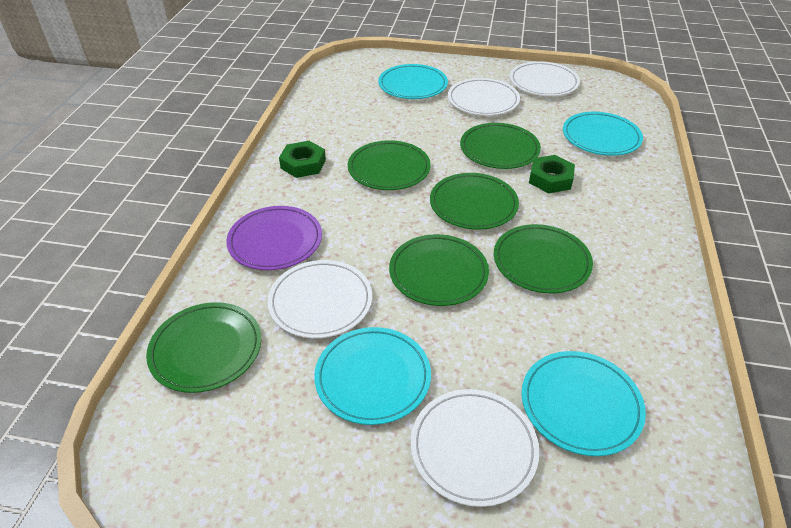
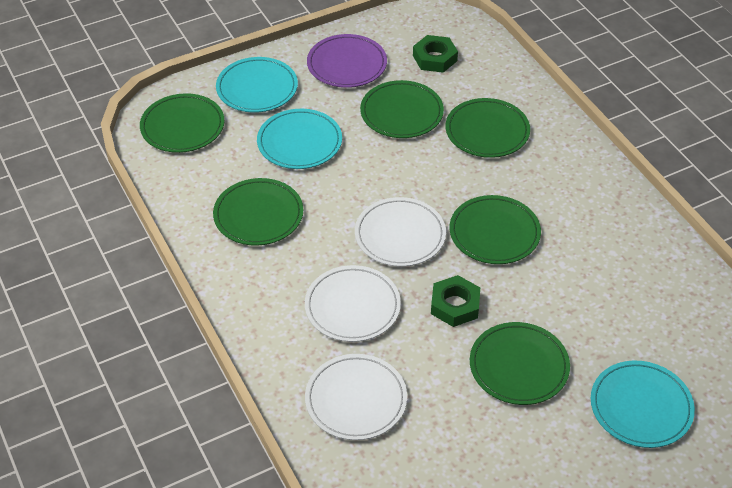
turquoise plate: 4 -> 3
white plate: 4 -> 3

